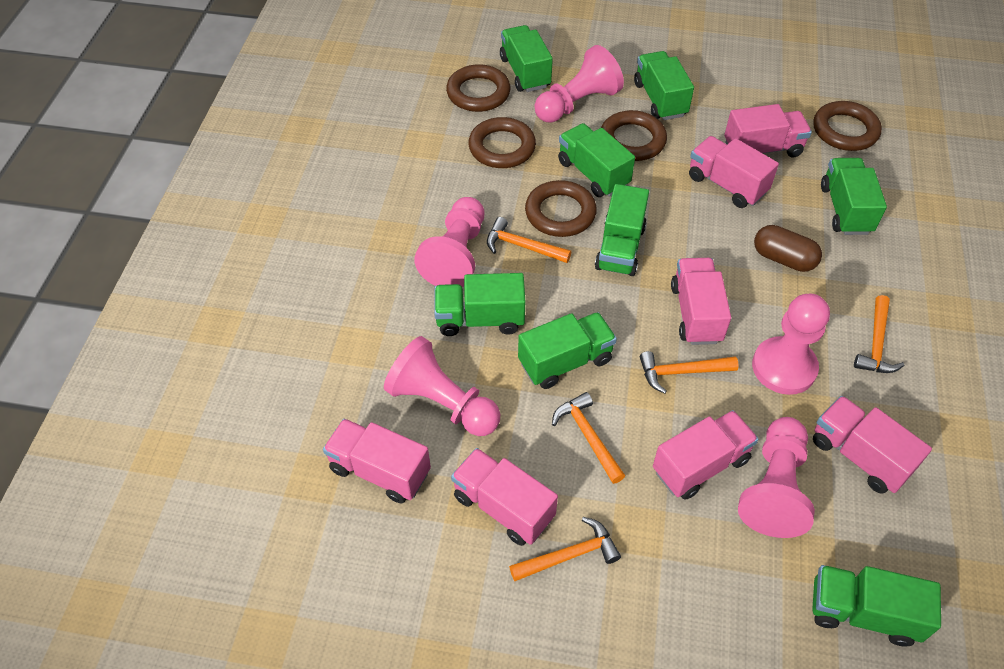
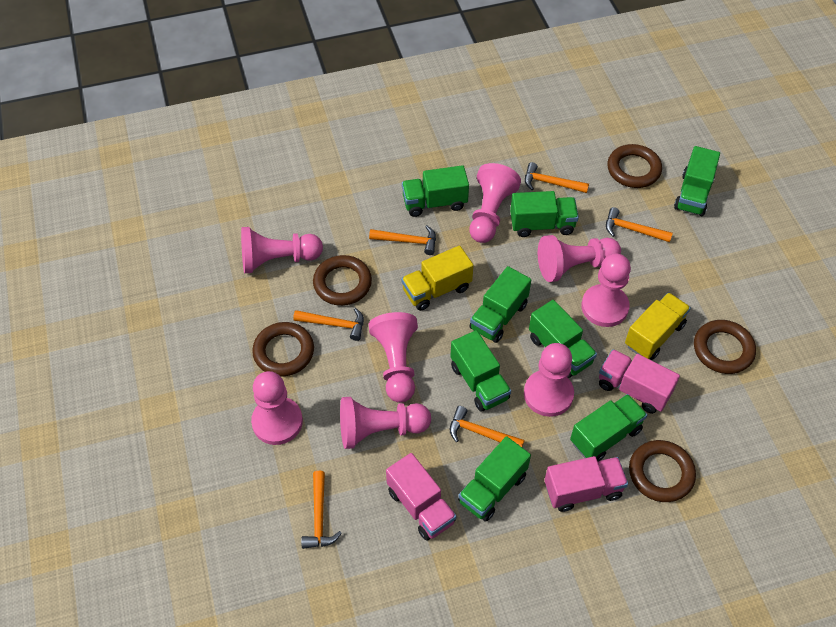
brown capsule: 1 -> 0
orange hammer: 5 -> 6
pink pawn: 5 -> 8
pink truck: 7 -> 3
yellow truck: 0 -> 2

